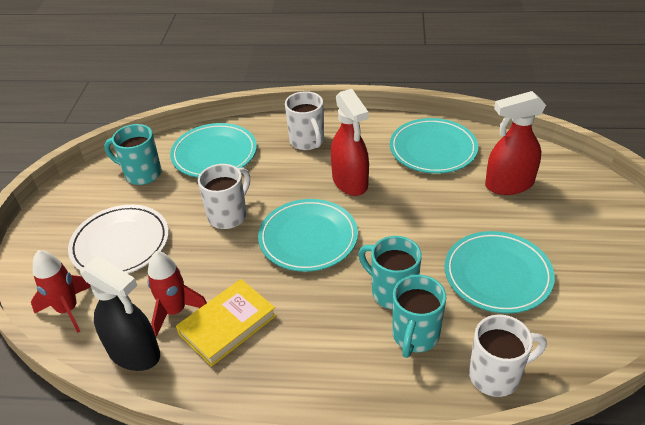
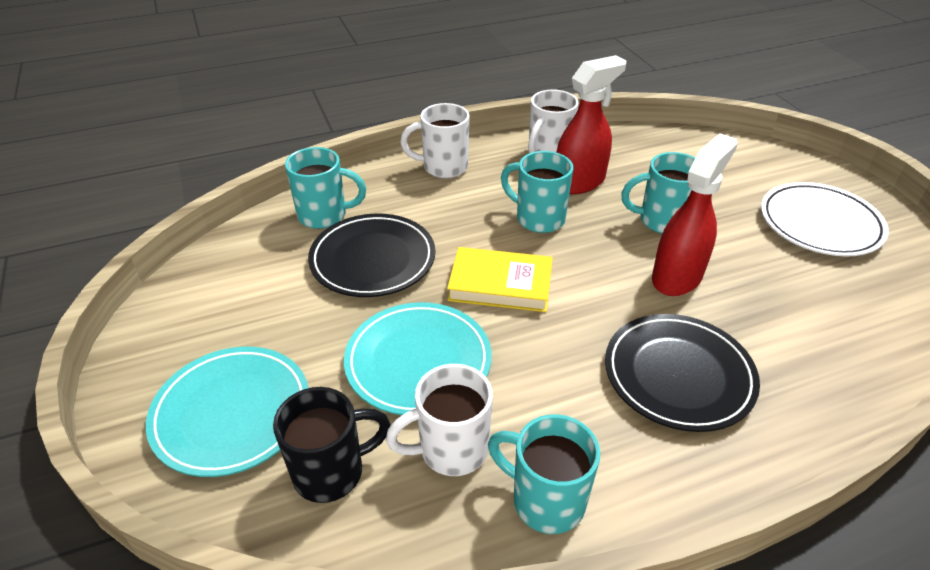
black mug: 0 -> 1
black plate: 0 -> 2
black spray bottle: 1 -> 0
red rocket: 2 -> 0
turquoise mug: 3 -> 4
turquoise plate: 4 -> 2

